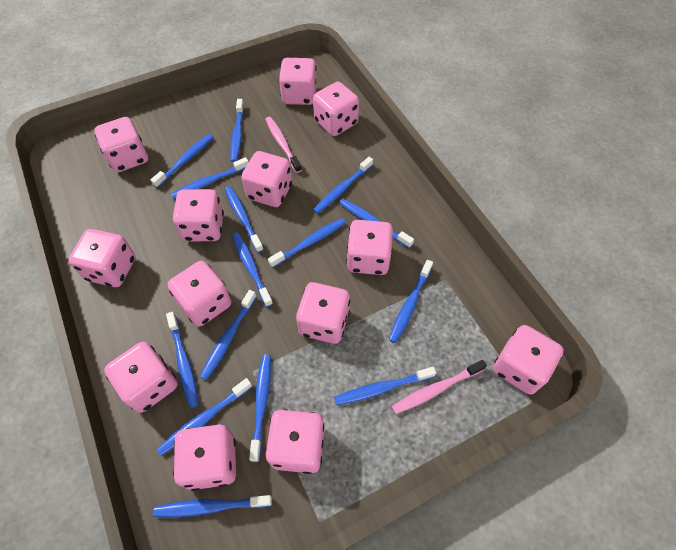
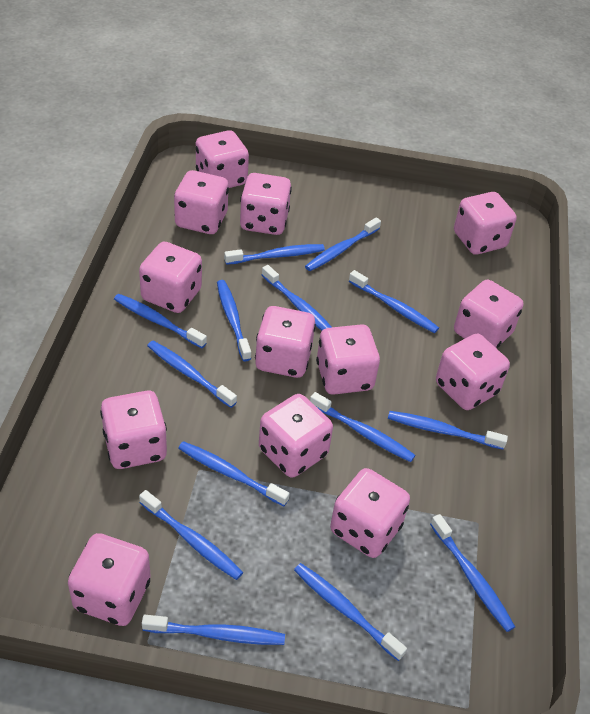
blue toothbrush: 15 -> 14
pink toothbrush: 2 -> 0

